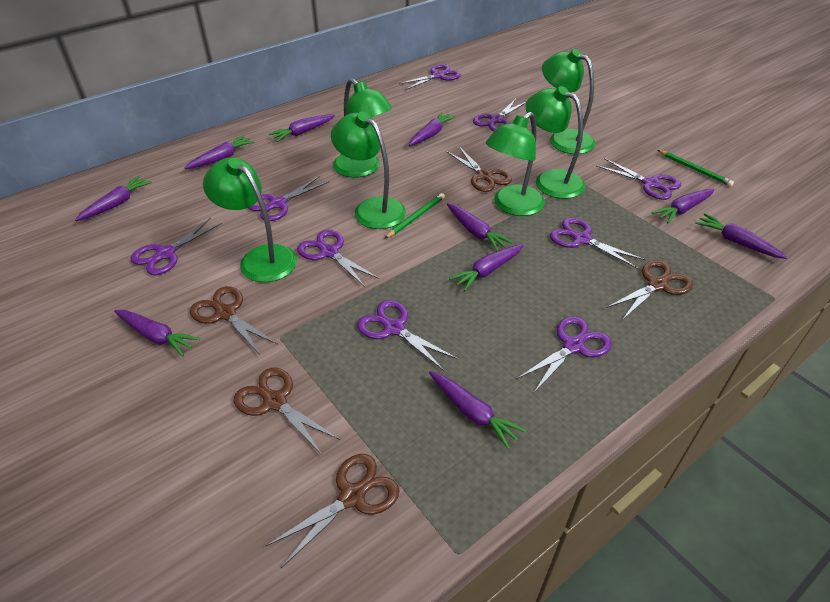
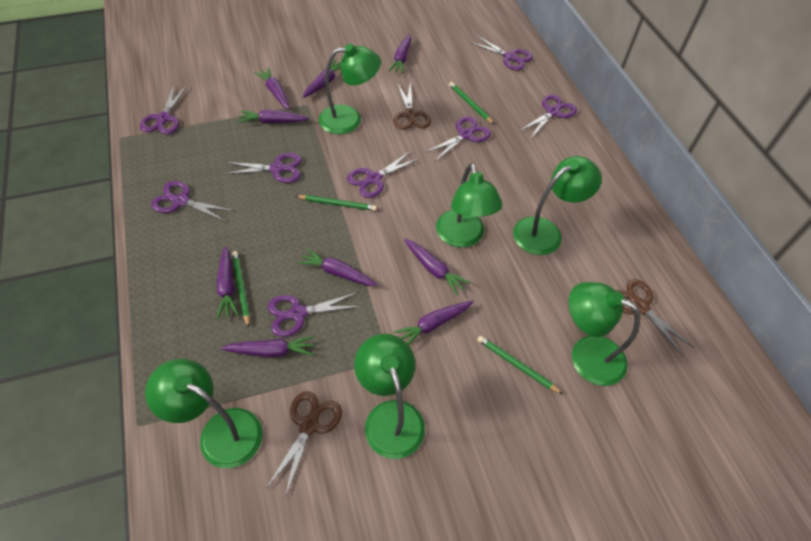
brown scissors: 5 -> 3
green pencil: 2 -> 4
purple carrot: 10 -> 9
purple scissors: 9 -> 8

